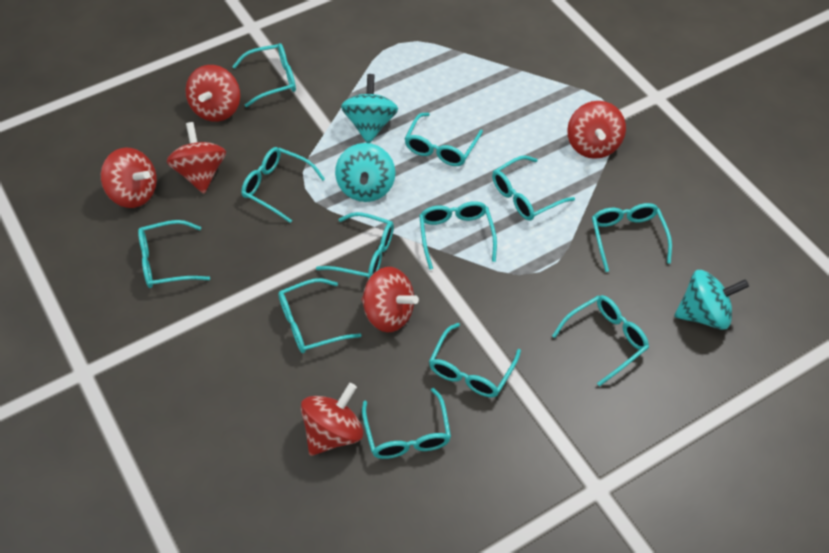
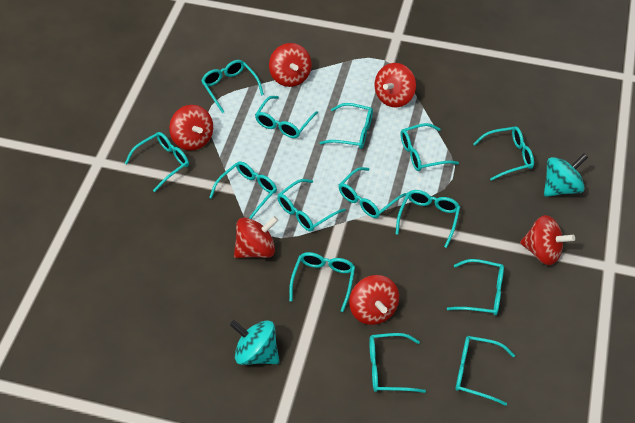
turquoise glasses: 12 -> 14
turquoise spinning top: 3 -> 2

